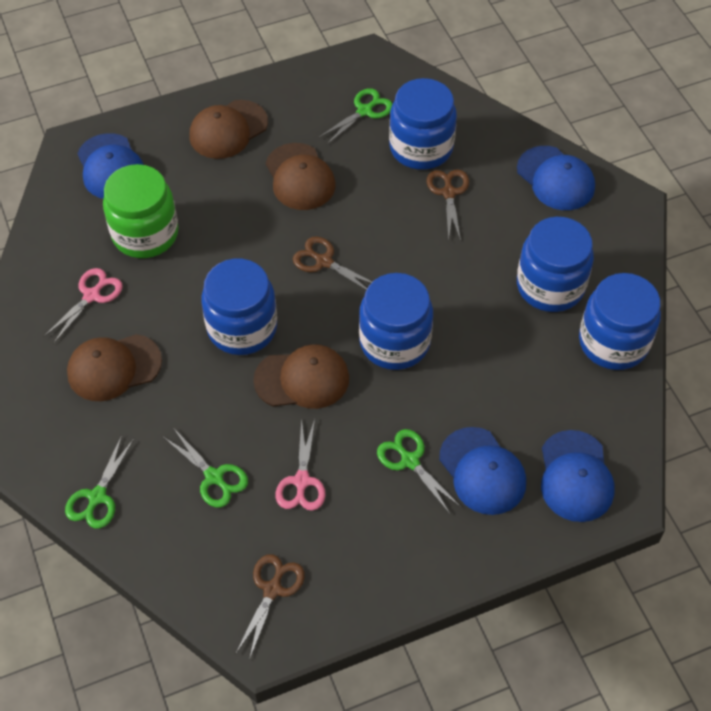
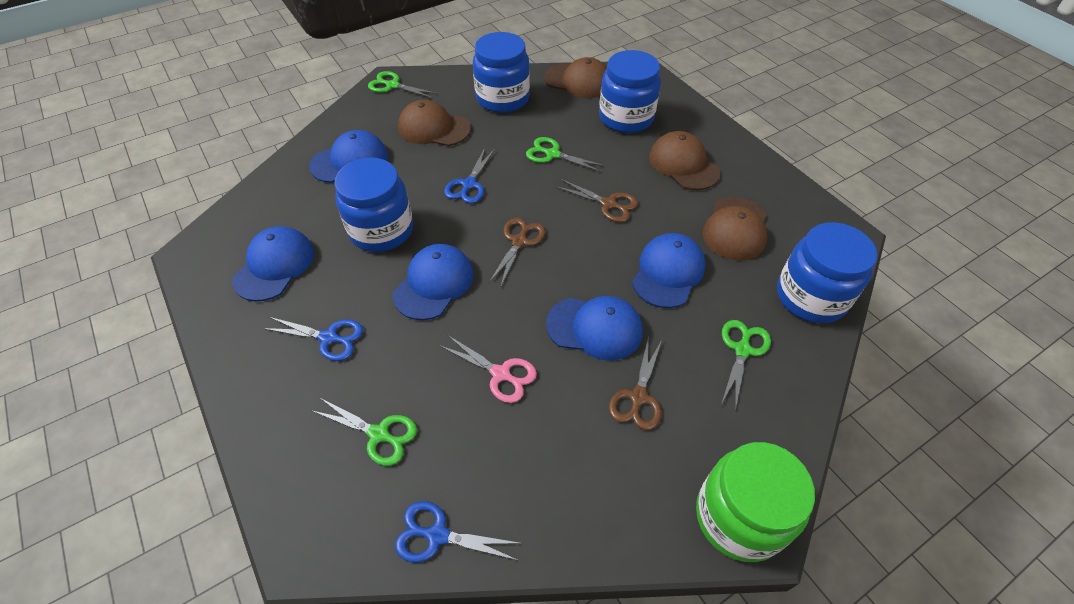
blue cap: 4 -> 5
blue jar: 5 -> 4
blue scissors: 0 -> 3
pink scissors: 2 -> 1

